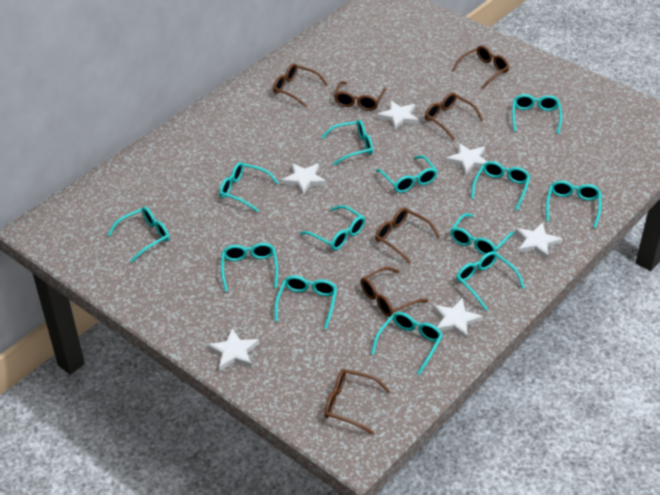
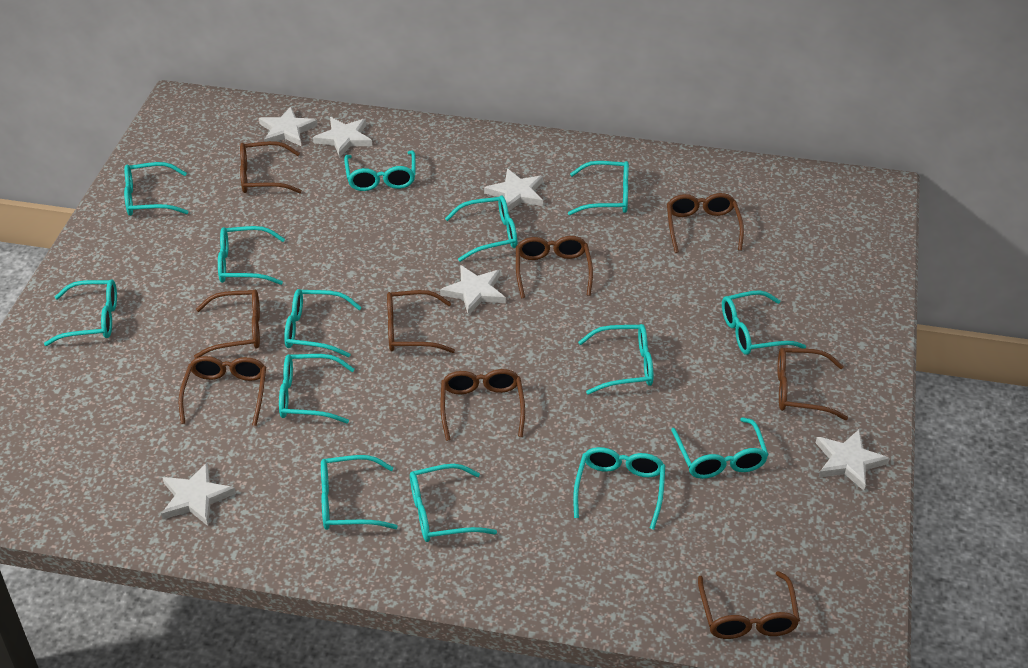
brown glasses: 7 -> 9
turquoise glasses: 13 -> 14

